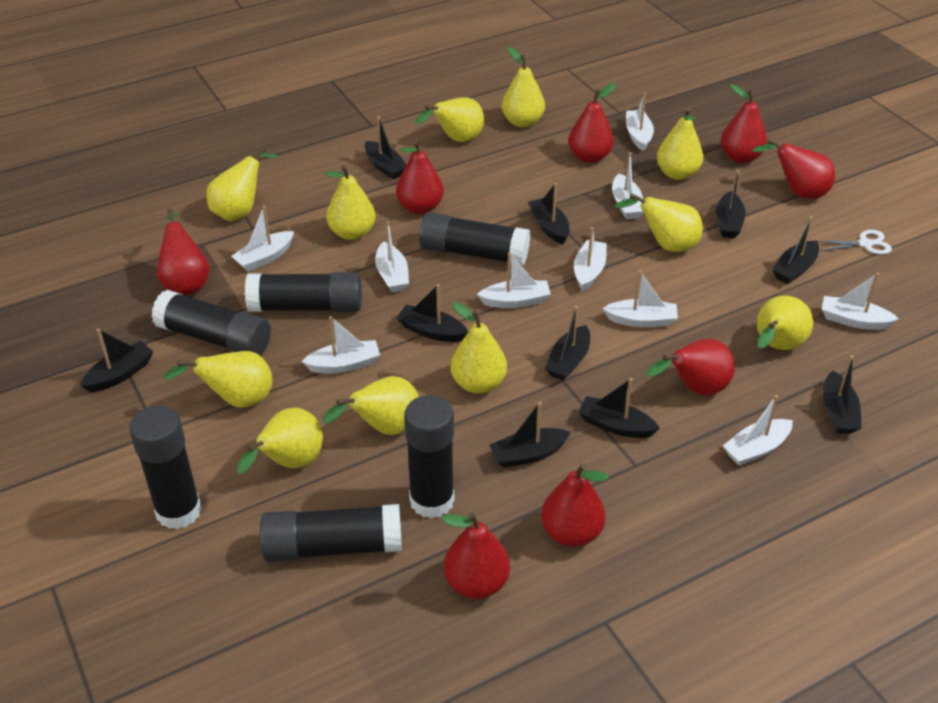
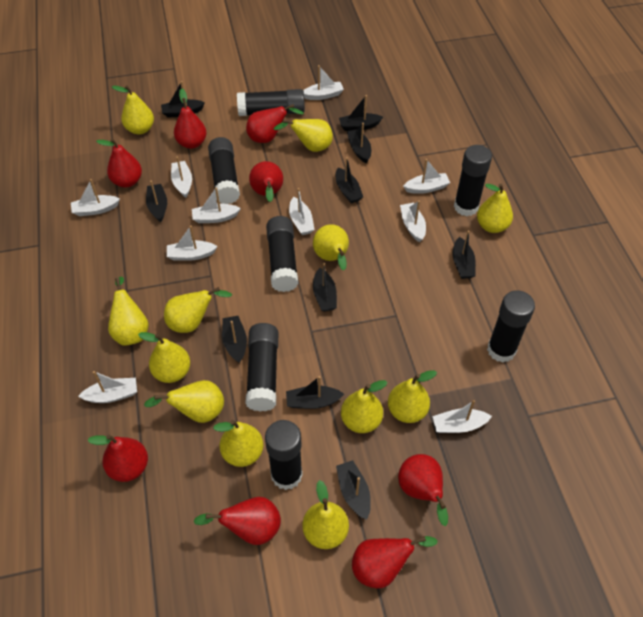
black glue stick: 6 -> 7
white scissors: 1 -> 0
yellow pear: 11 -> 12

